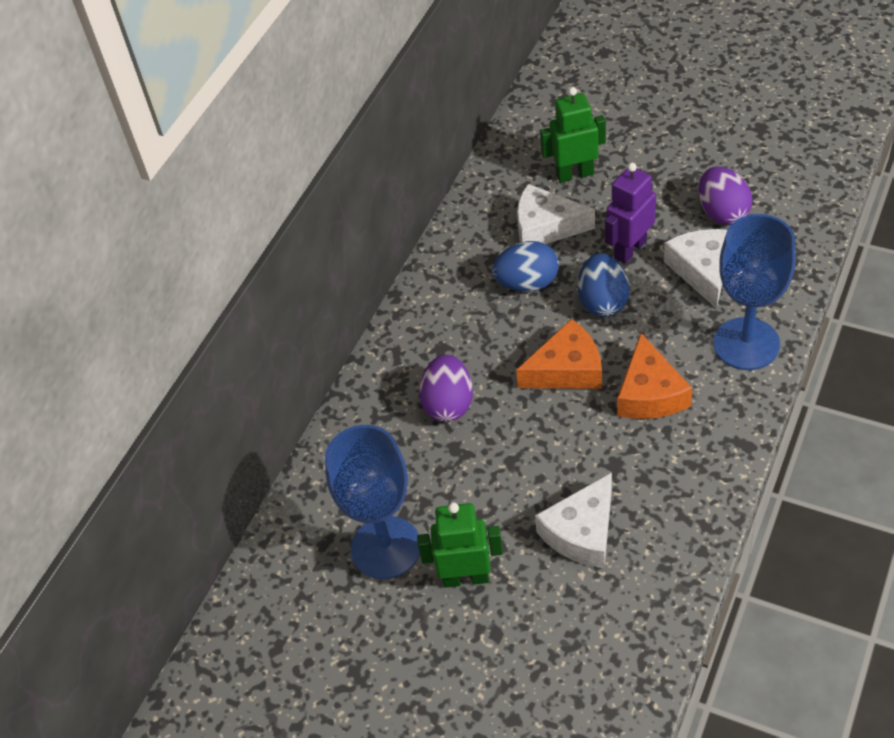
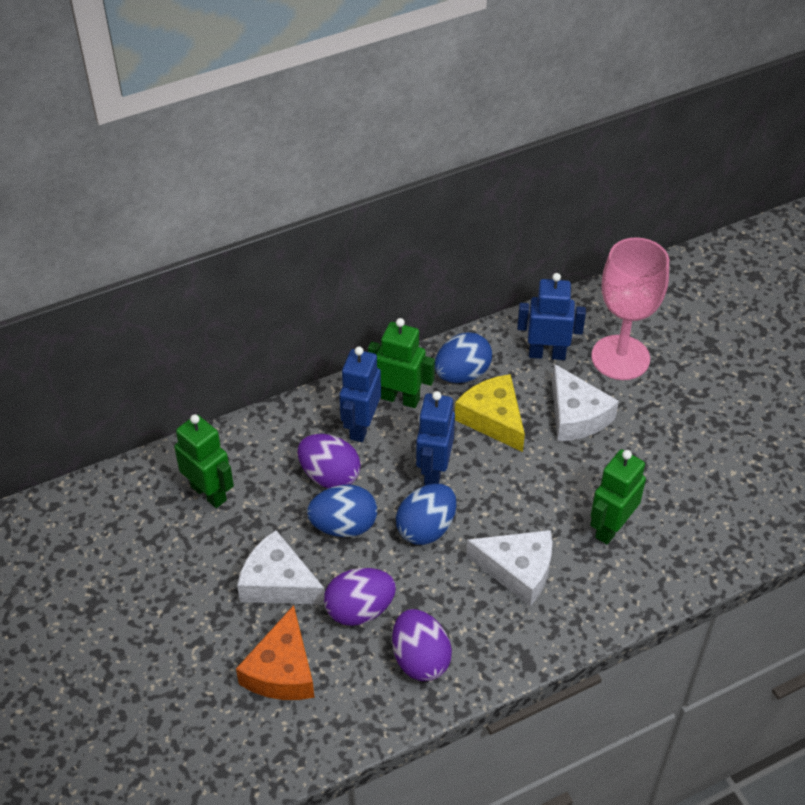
blue egg: 2 -> 3
blue goblet: 2 -> 0
blue robot: 0 -> 3
green robot: 2 -> 3
orange cheese: 2 -> 1
pink goblet: 0 -> 1
purple egg: 2 -> 3
purple robot: 1 -> 0
yellow cheese: 0 -> 1

